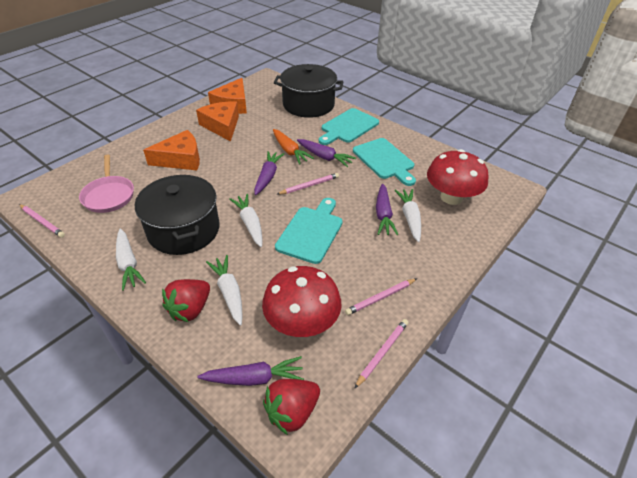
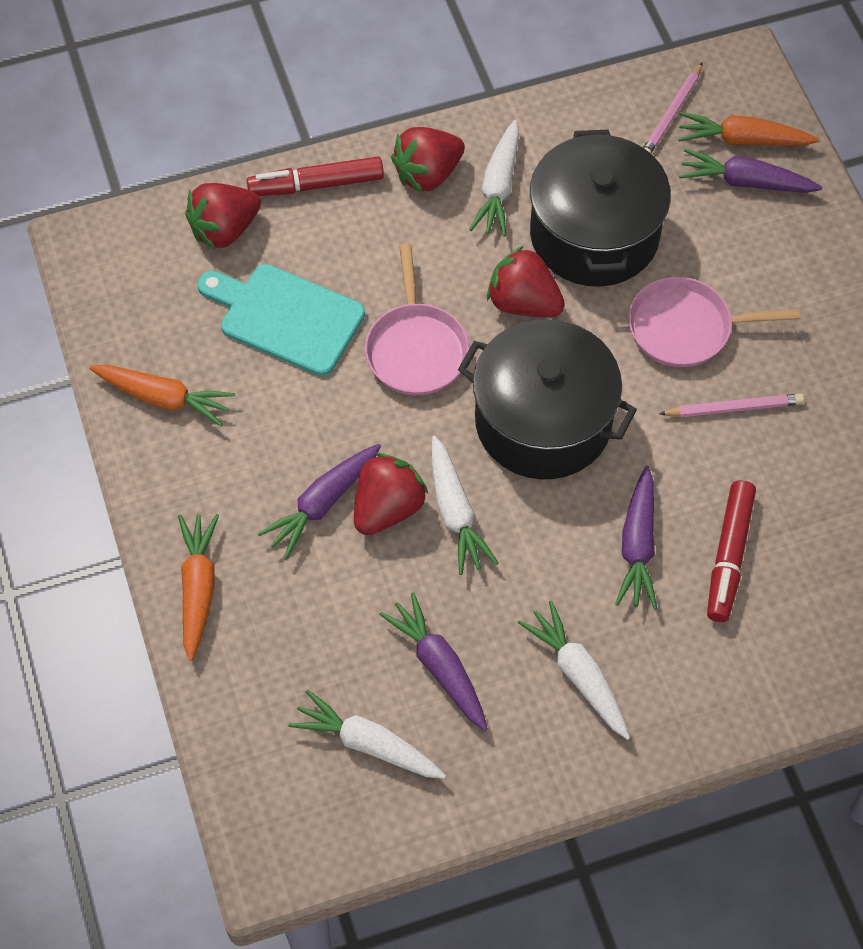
orange carrot: 1 -> 3
orange cheese: 3 -> 0
pink pan: 1 -> 2
pink pencil: 4 -> 2
red marker: 0 -> 2
red mushroom: 2 -> 0
red strawberry: 2 -> 4
turquoise cutting board: 3 -> 1

